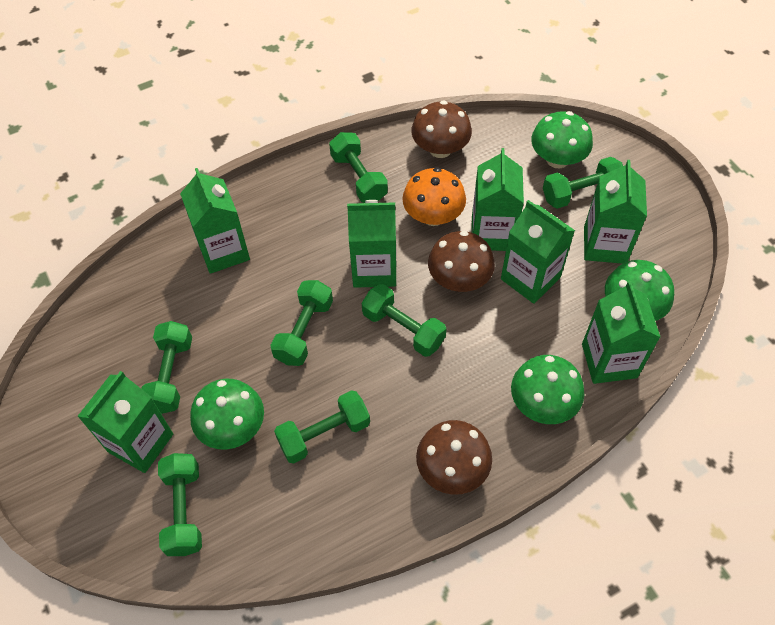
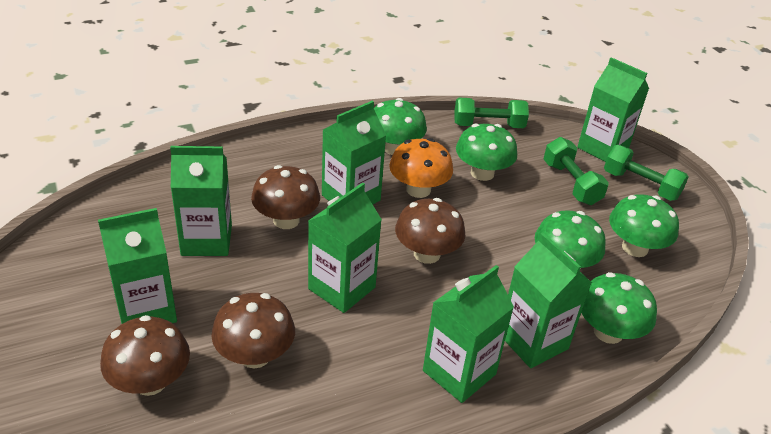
brown mushroom: 3 -> 4
green dumbbell: 7 -> 3
green mushroom: 4 -> 5

